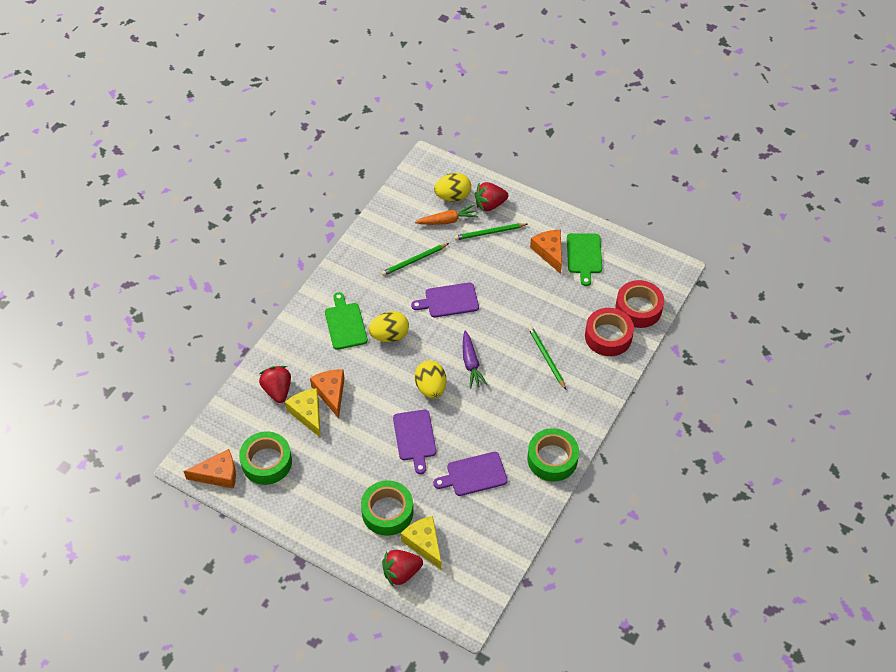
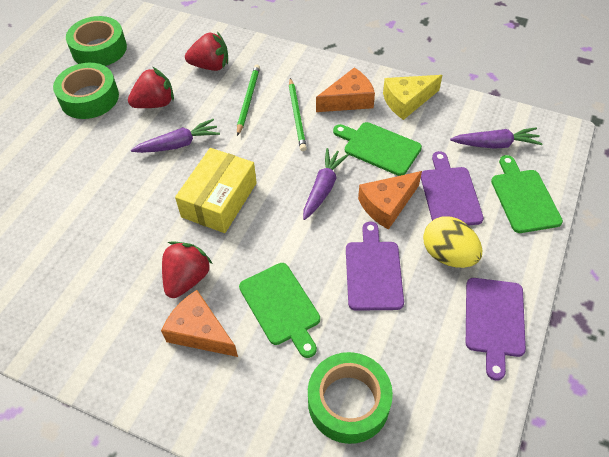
green cutting board: 2 -> 3
green pencil: 3 -> 2
orange carrot: 1 -> 0
purple carrot: 1 -> 3
red tape: 2 -> 0
yellow box: 0 -> 1
yellow cheese: 2 -> 1
yellow egg: 3 -> 1

